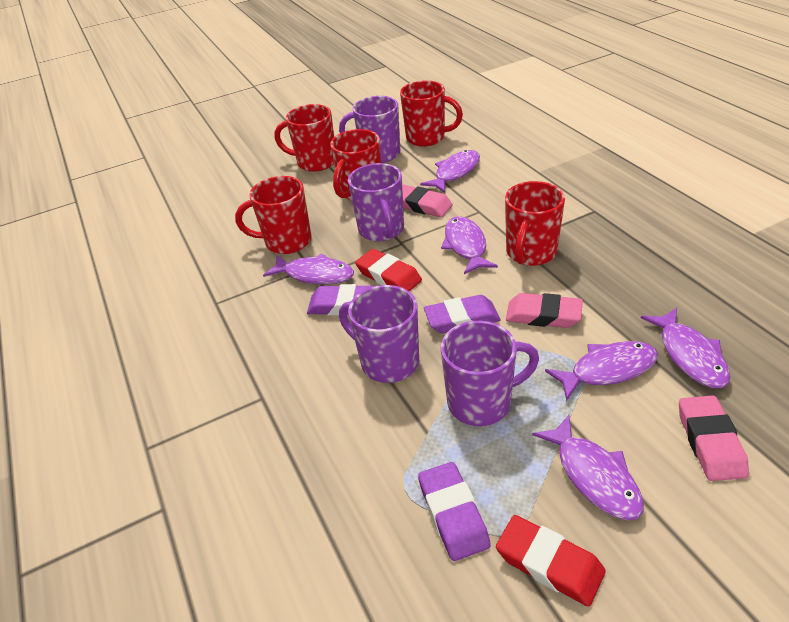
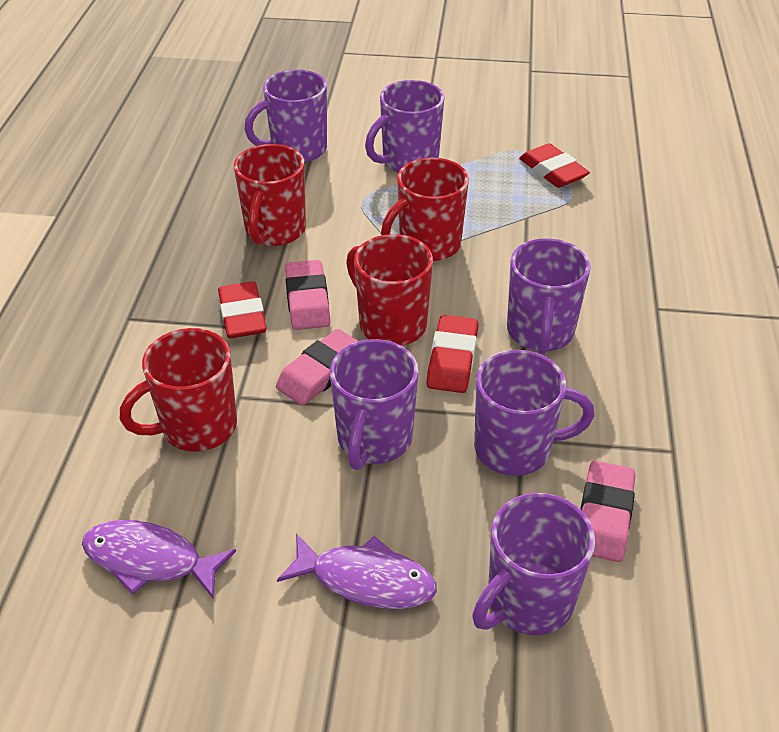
purple eraser: 3 -> 0
purple fish: 6 -> 2
purple mug: 4 -> 6
red eraser: 2 -> 3
red mug: 5 -> 4

